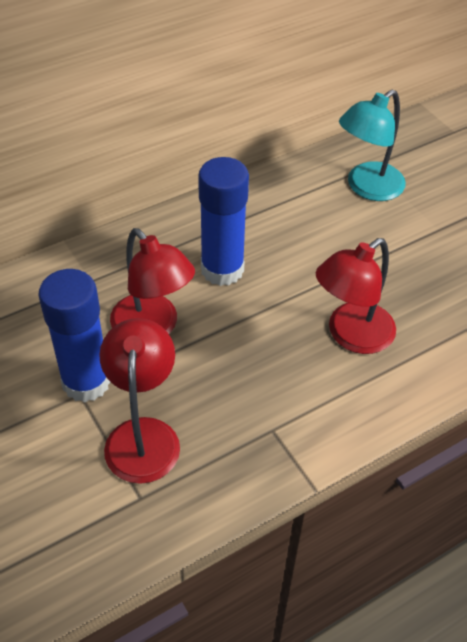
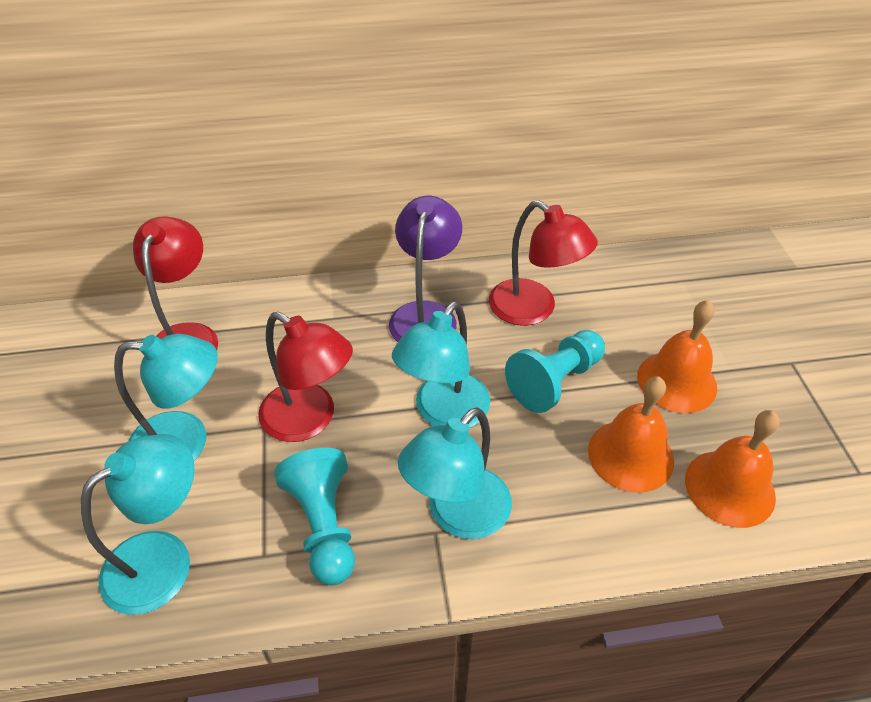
blue glue stick: 2 -> 0
orange bell: 0 -> 3
purple lamp: 0 -> 1
turquoise lamp: 1 -> 4
turquoise pawn: 0 -> 2

